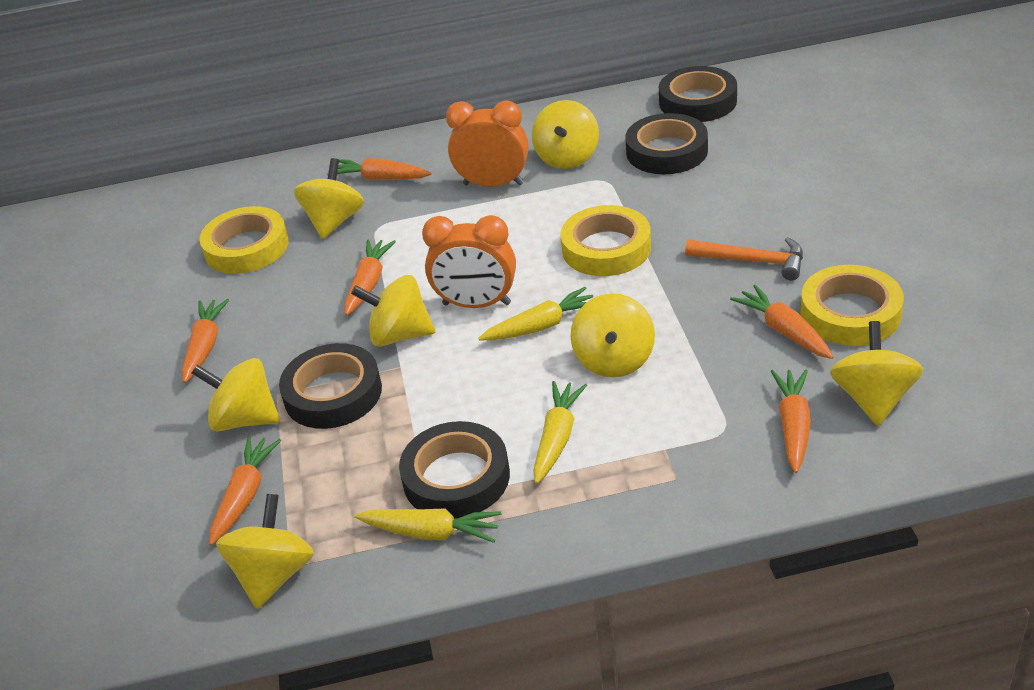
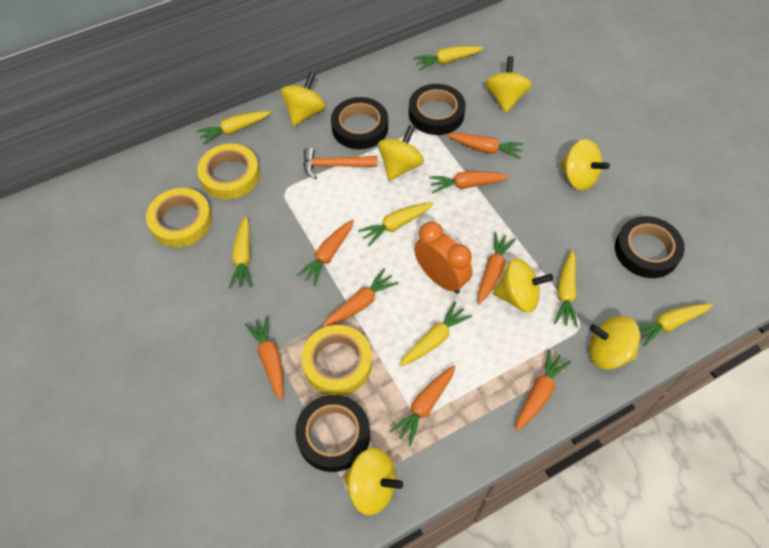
orange carrot: 6 -> 8
orange clock: 2 -> 1
yellow carrot: 3 -> 7

